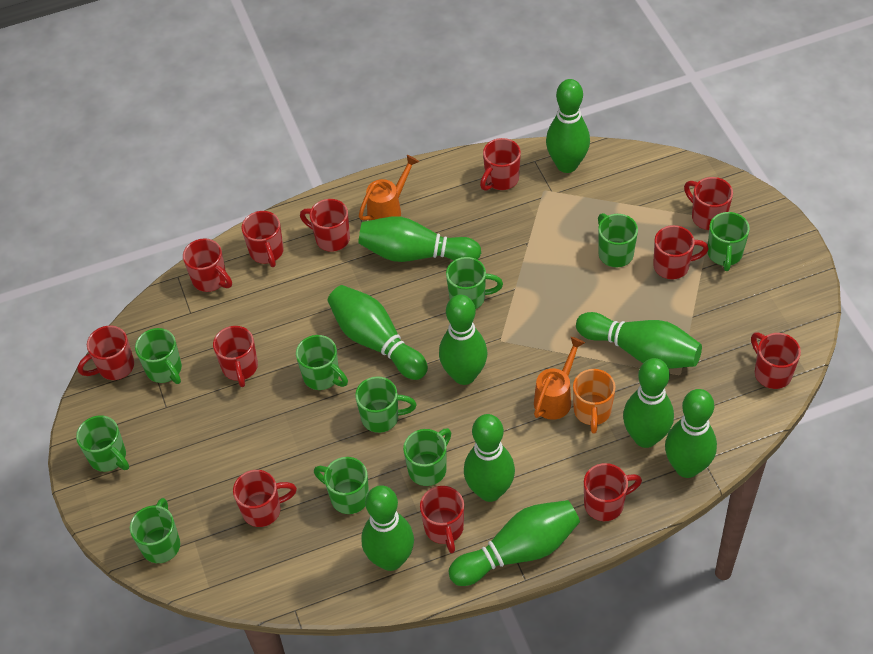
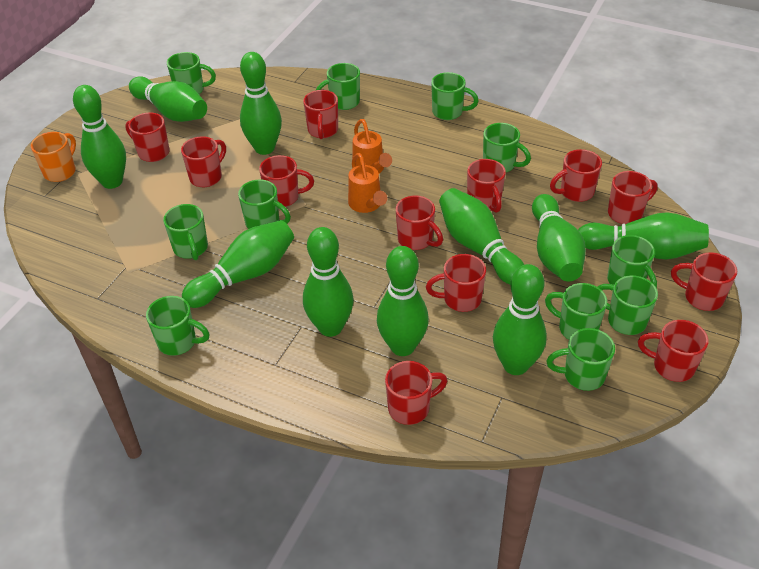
green mug: 10 -> 11

